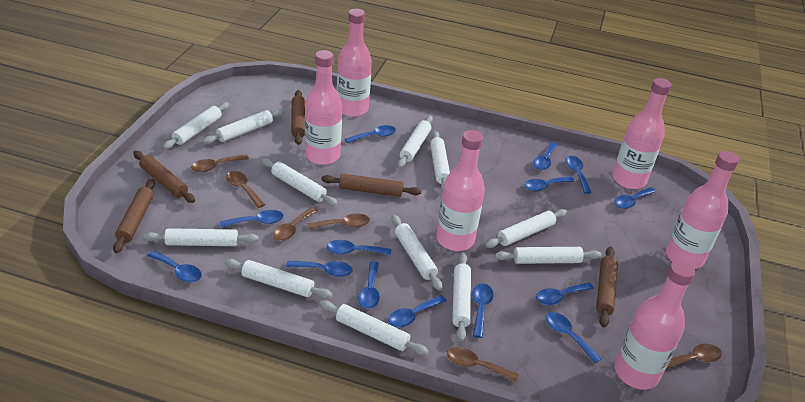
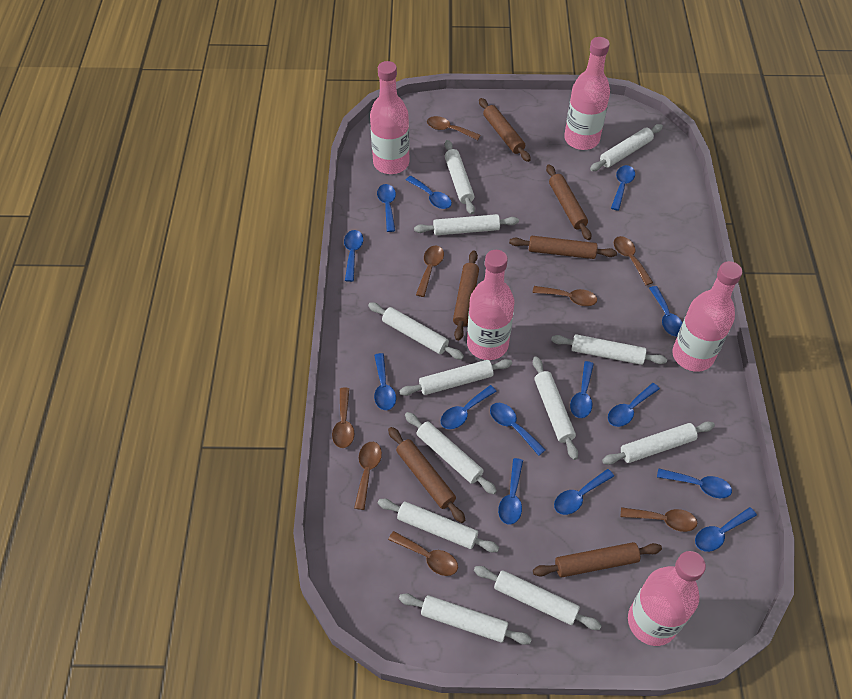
brown rolling pin: 5 -> 6
brown spoon: 6 -> 8
pink bottle: 6 -> 5

